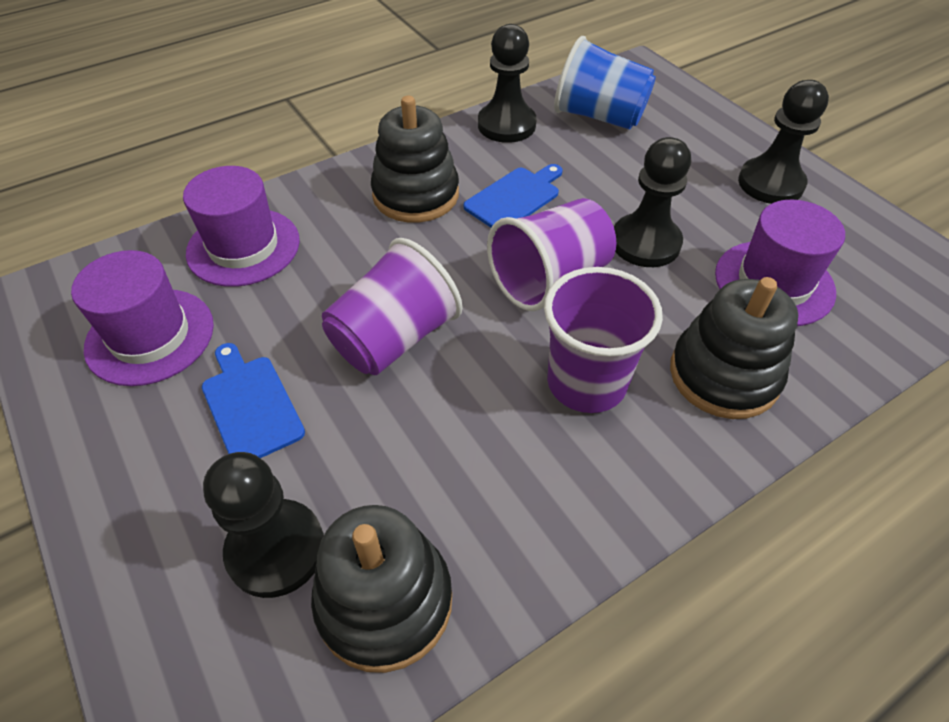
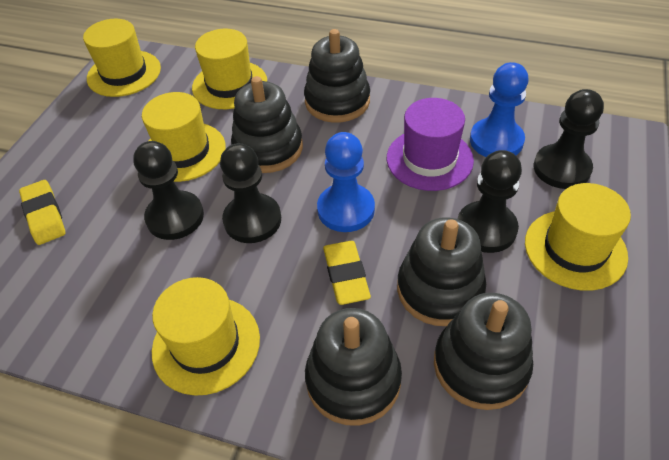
black stacking toy: 3 -> 5
blue cup: 1 -> 0
blue cutting board: 2 -> 0
blue pawn: 0 -> 2
purple cup: 3 -> 0
purple hat: 3 -> 1
yellow eraser: 0 -> 2
yellow hat: 0 -> 5

